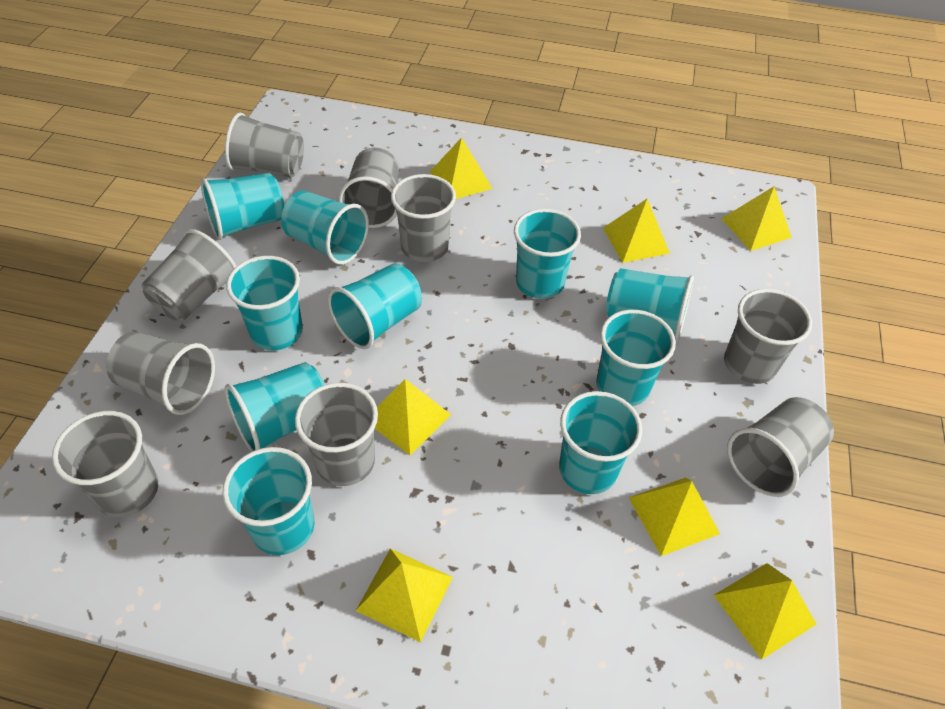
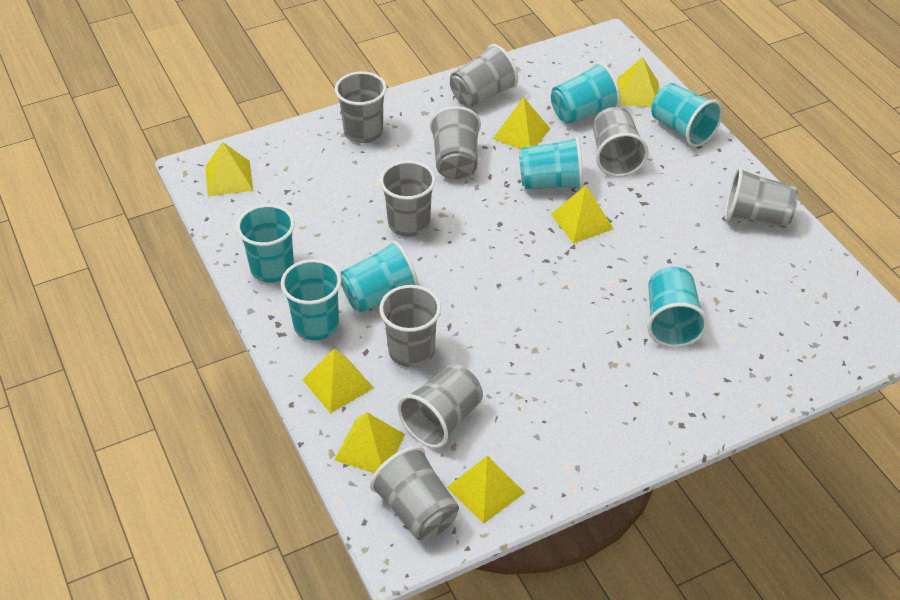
turquoise cup: 10 -> 7

